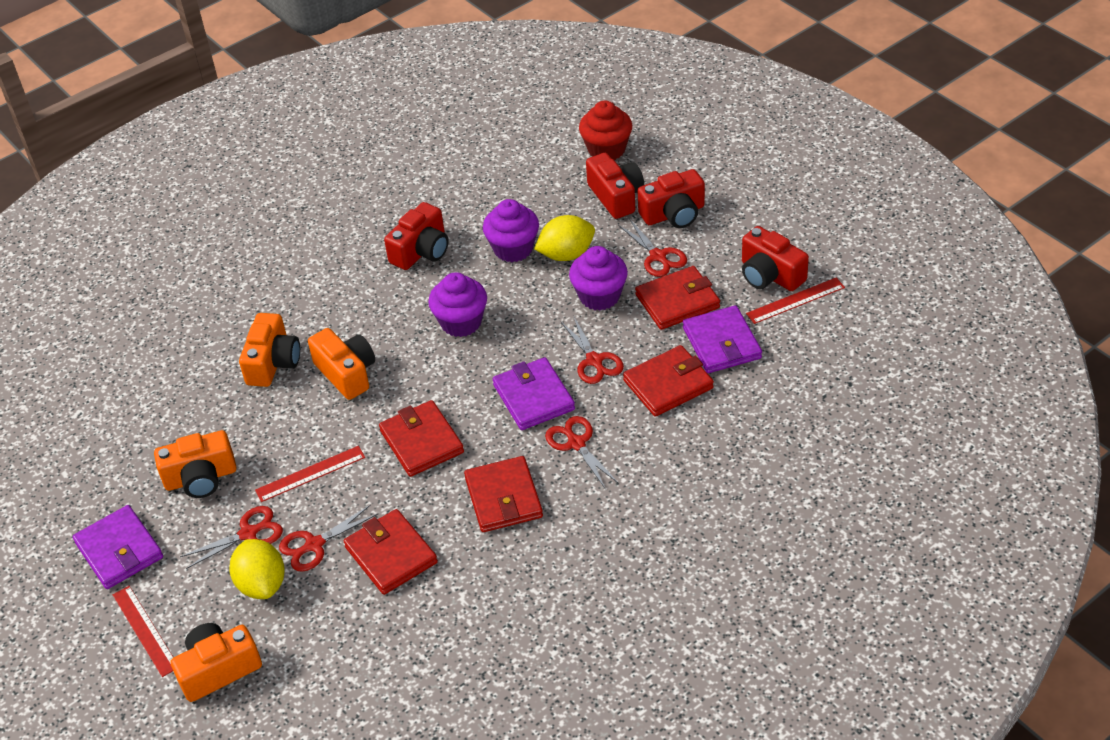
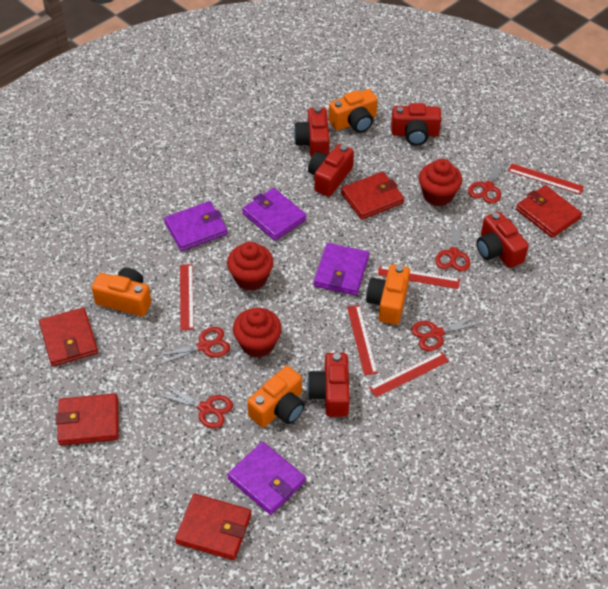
purple cupcake: 3 -> 0
purple wallet: 3 -> 4
red camera: 4 -> 5
red cupcake: 1 -> 3
red ruler: 3 -> 5
yellow lemon: 2 -> 0

